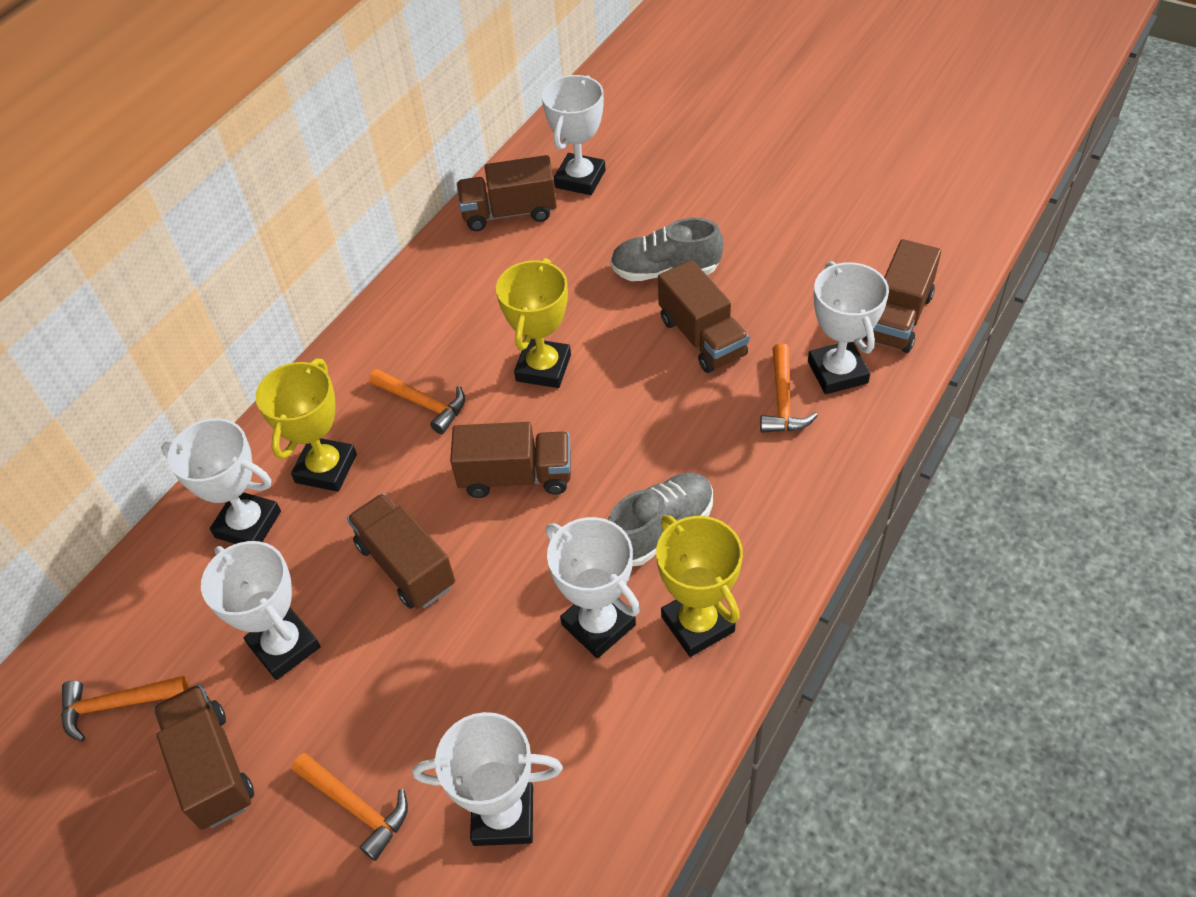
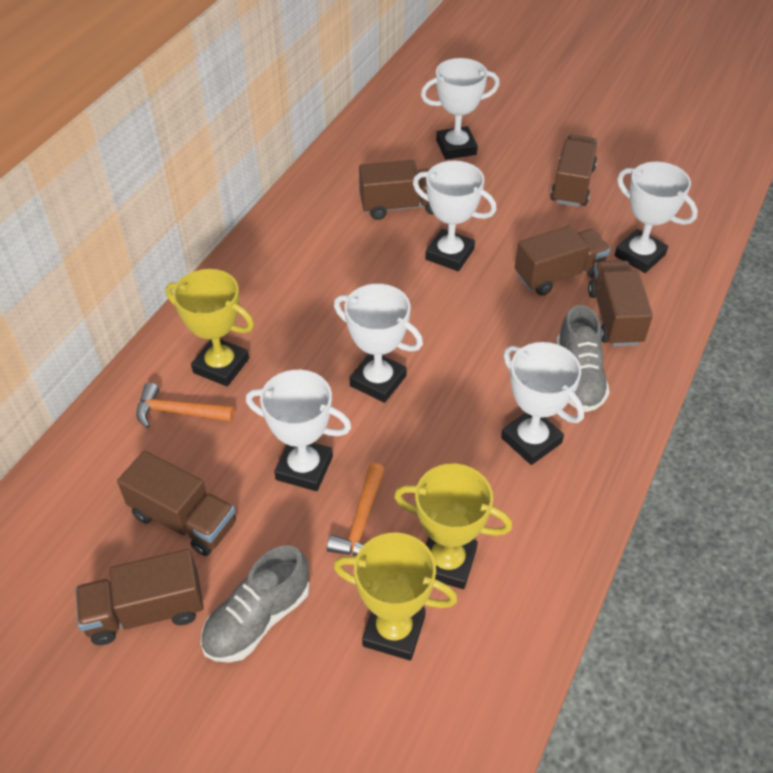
orange hammer: 4 -> 2

